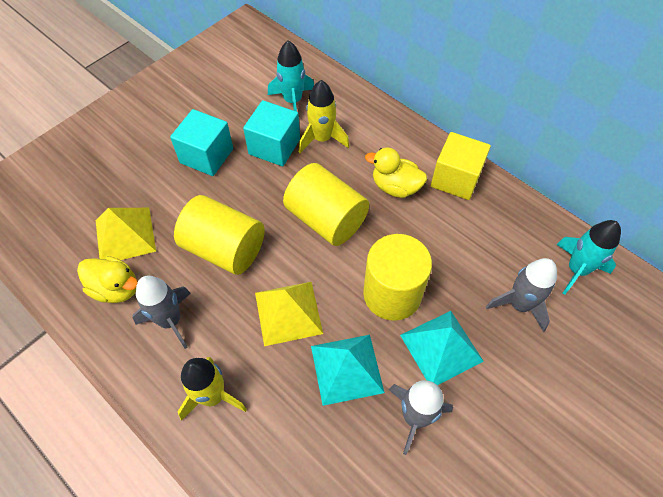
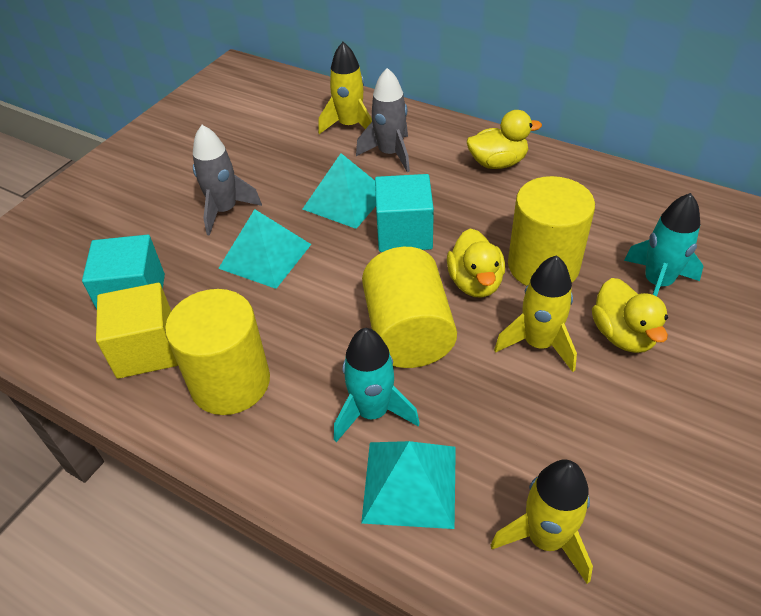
grey rocket: 3 -> 2
turquoise pyramid: 2 -> 3
yellow duck: 2 -> 3
yellow pyramid: 2 -> 0
yellow rocket: 2 -> 3

